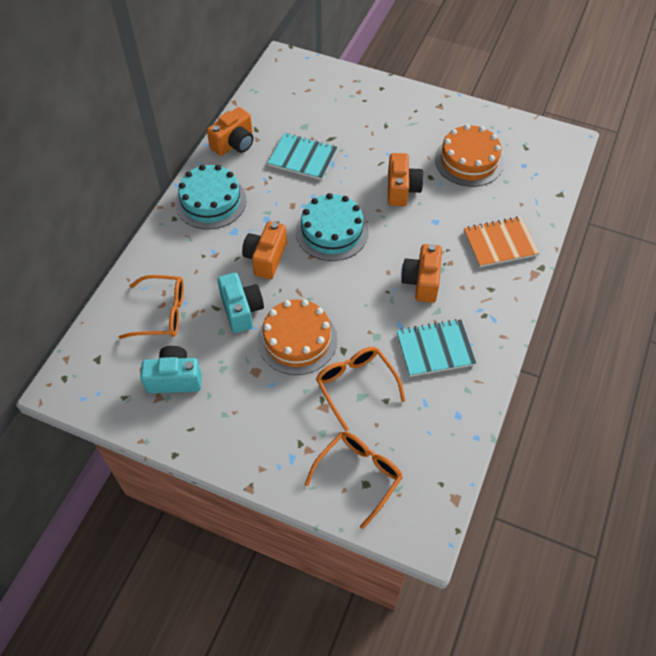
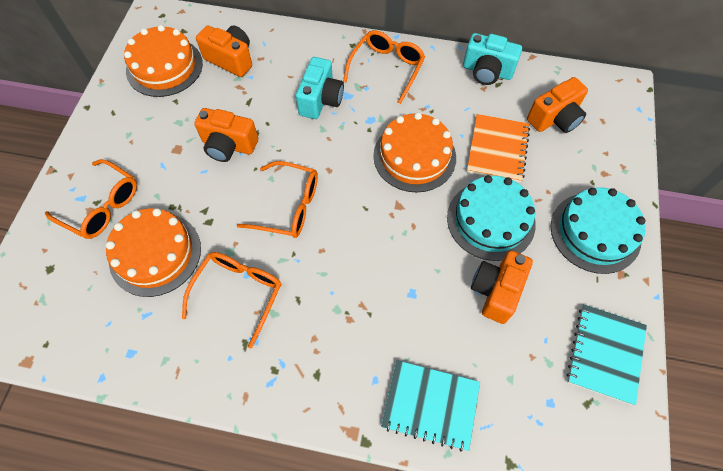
orange cake: 2 -> 3
orange glasses: 3 -> 4

